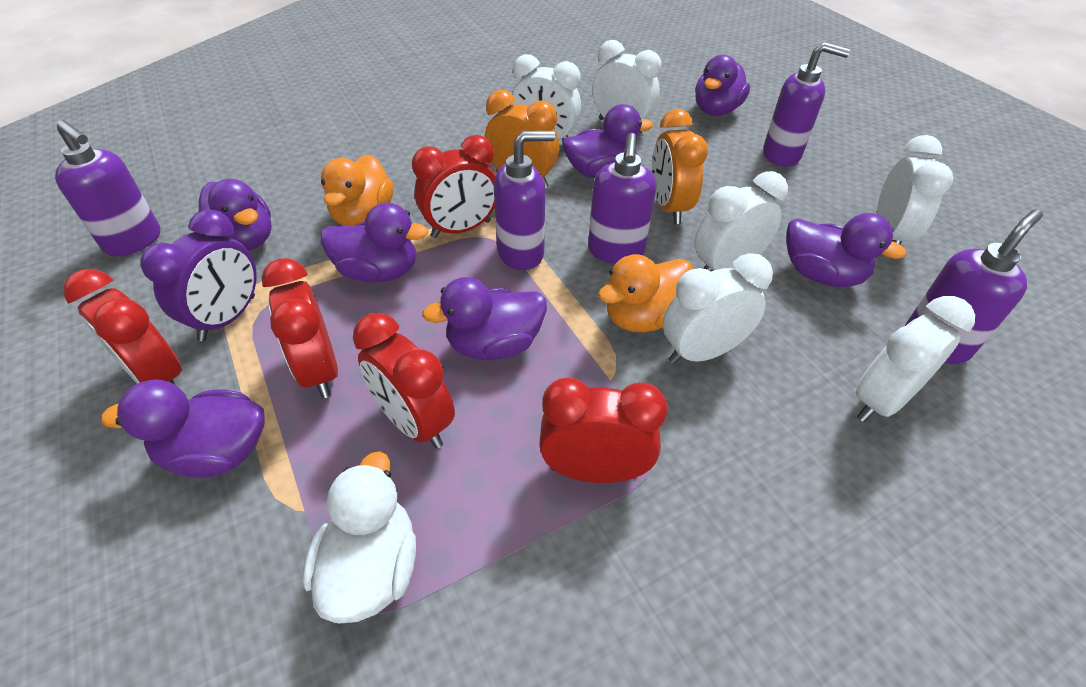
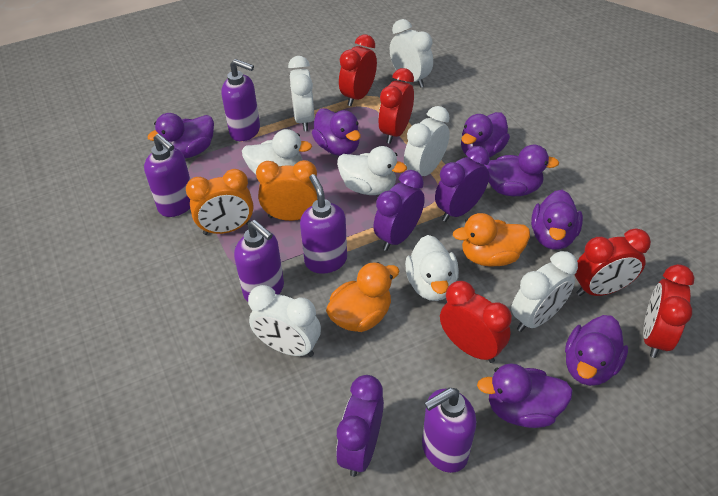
purple clock: 1 -> 3
white clock: 6 -> 5
white duck: 1 -> 3

